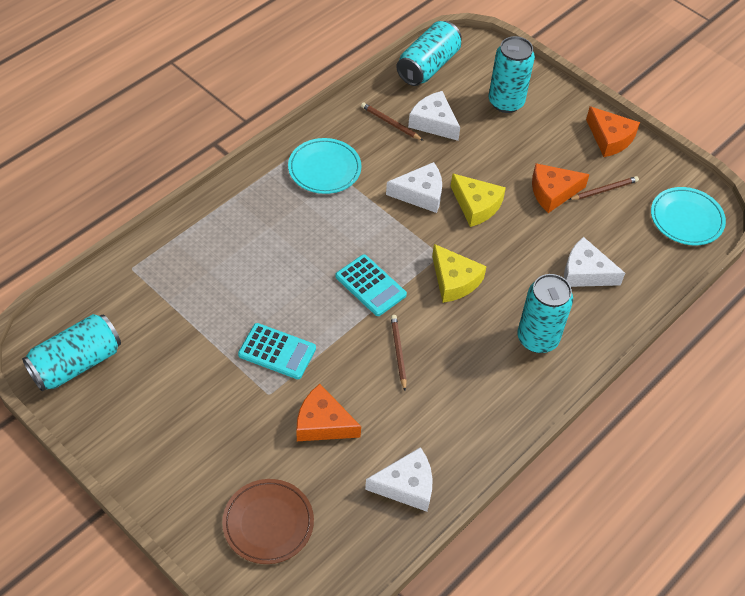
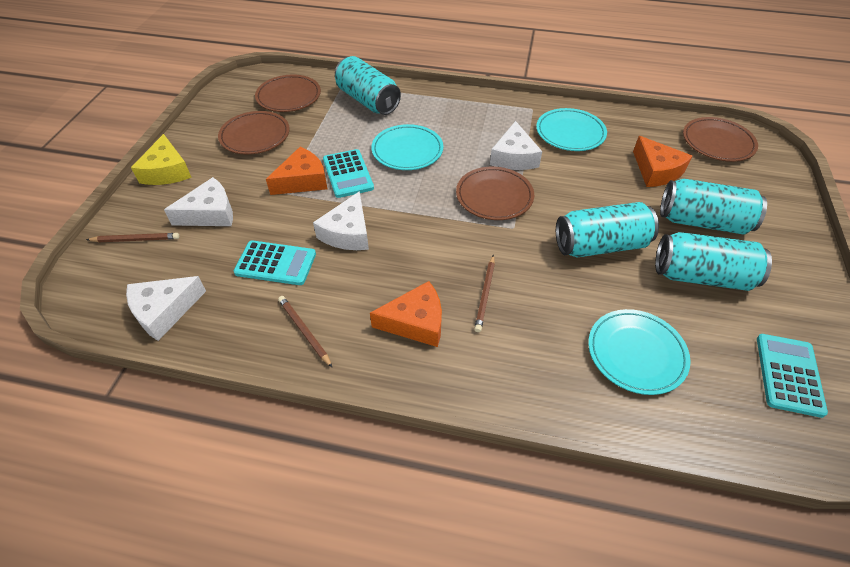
brown plate: 1 -> 4
turquoise calculator: 2 -> 3
turquoise plate: 2 -> 3
yellow cheese: 2 -> 1

